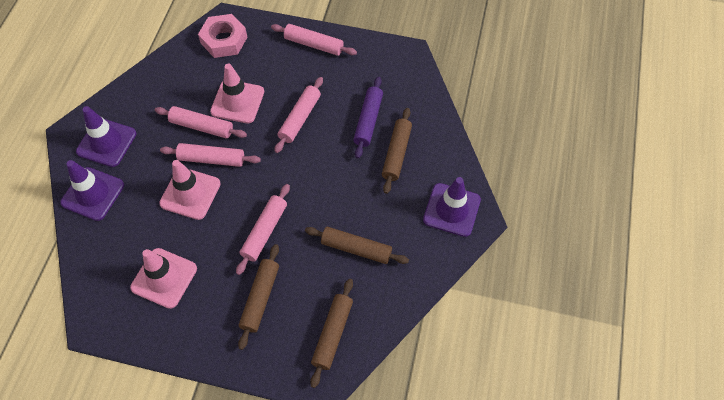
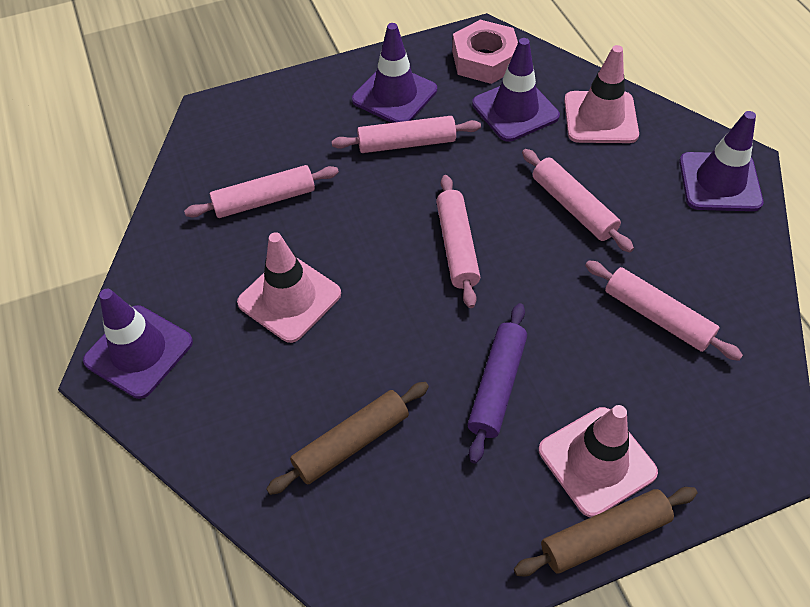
brown rolling pin: 4 -> 2
purple traffic cone: 3 -> 4

